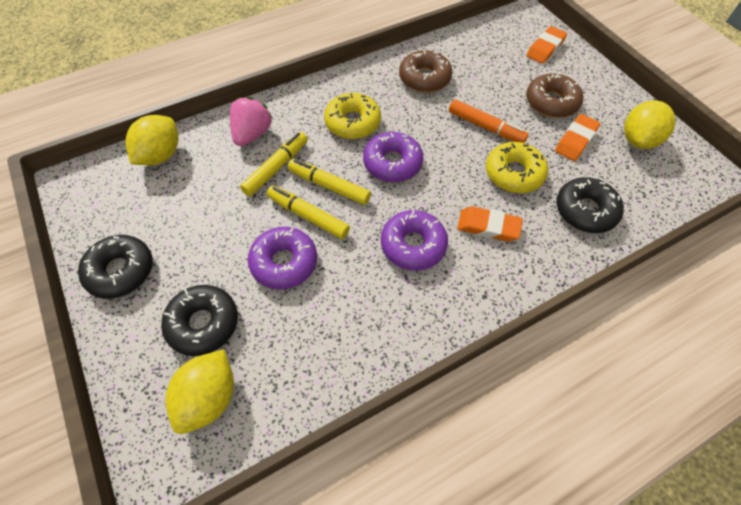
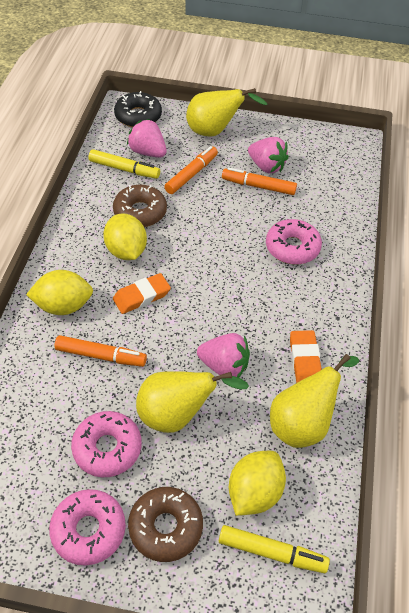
black donut: 3 -> 1
orange eraser: 3 -> 2
orange marker: 1 -> 3
pink donut: 0 -> 3
pink strawberry: 1 -> 3
purple donut: 3 -> 0
yellow donut: 2 -> 0
yellow marker: 3 -> 2
yellow pear: 0 -> 3

